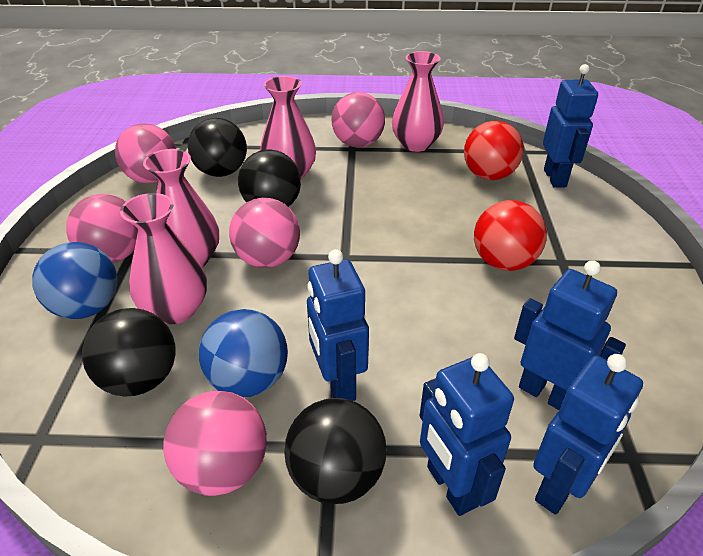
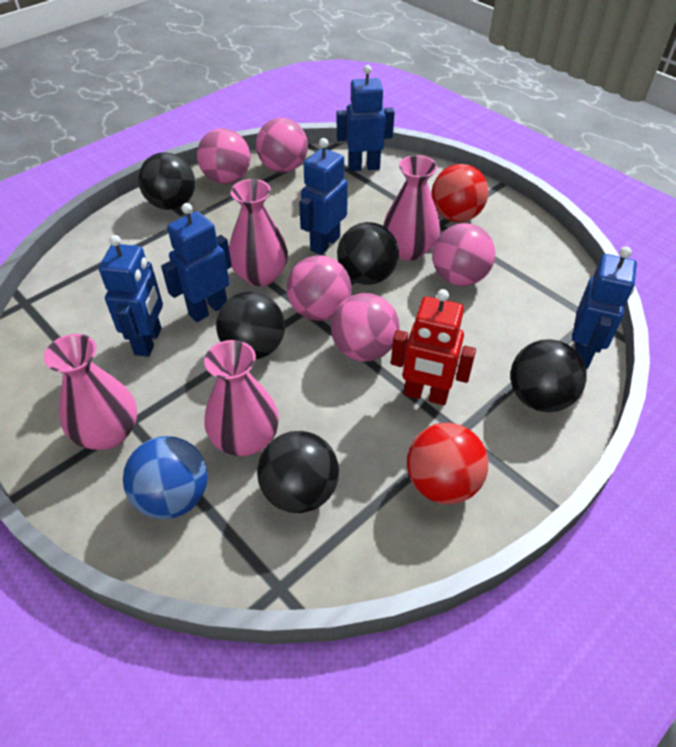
black ball: 4 -> 5
blue ball: 2 -> 1
red robot: 0 -> 1

